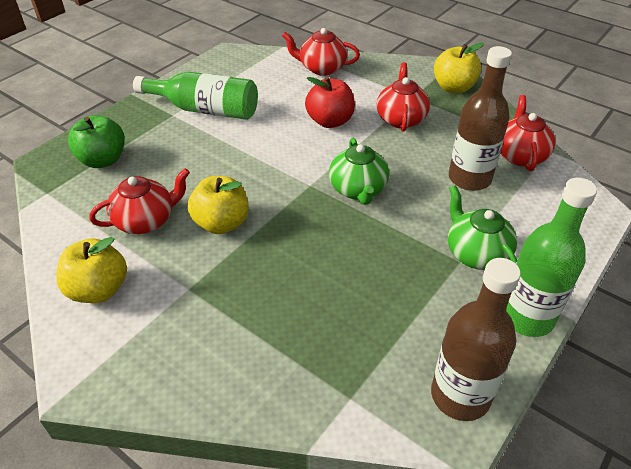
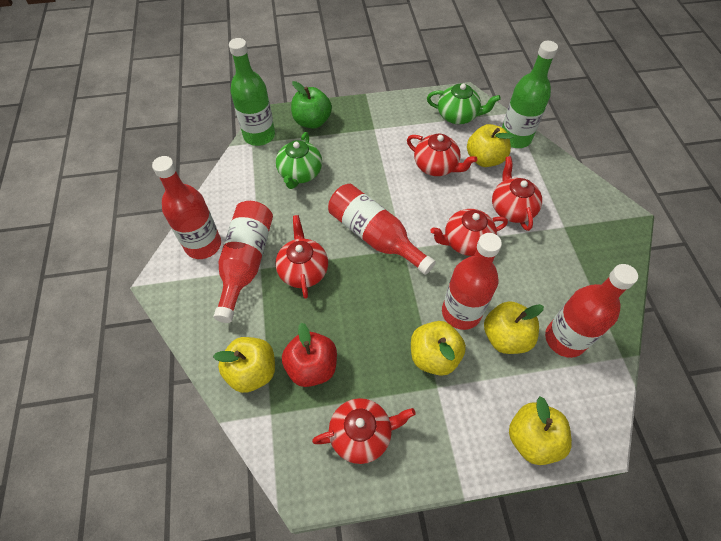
brown bottle: 2 -> 0
red bottle: 0 -> 5
red teapot: 4 -> 5
yellow apple: 3 -> 5

